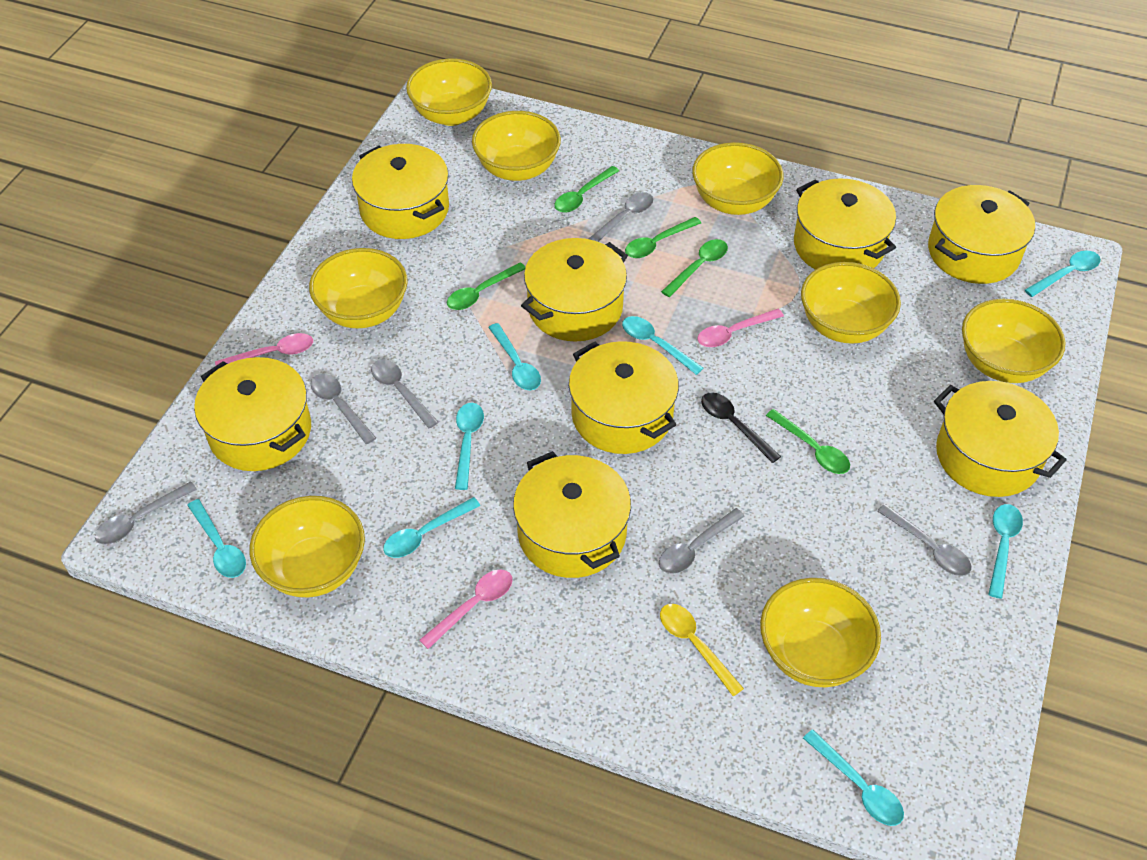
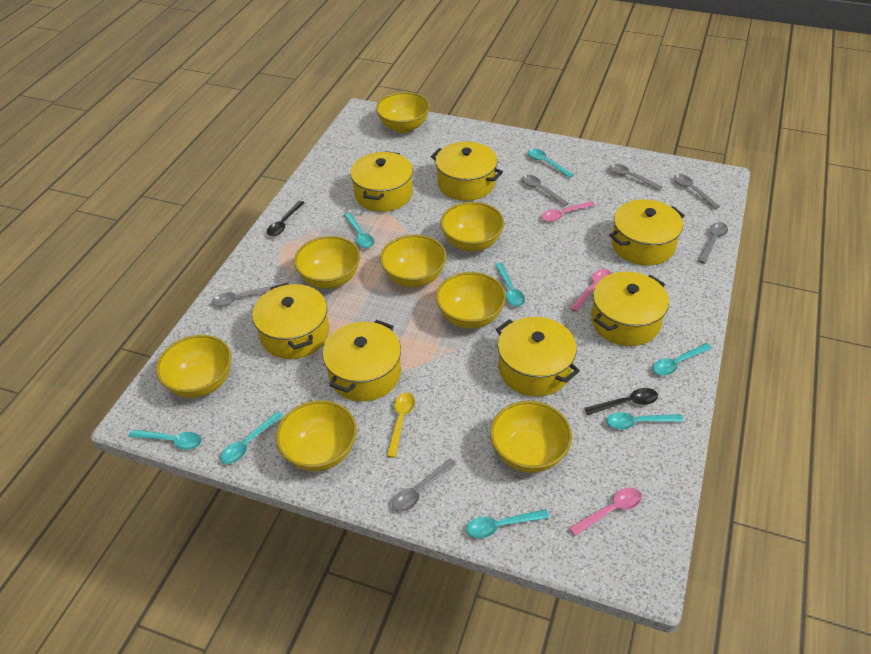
black spoon: 1 -> 2
green spoon: 5 -> 0
yellow pot: 8 -> 7

